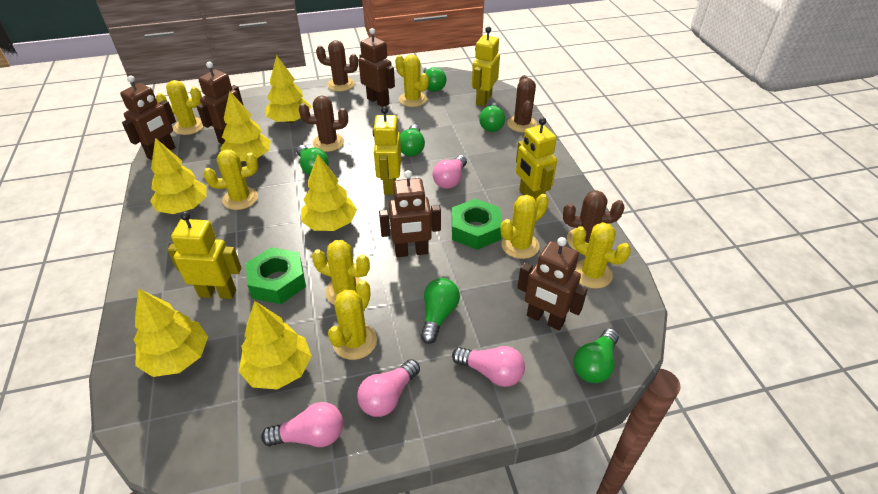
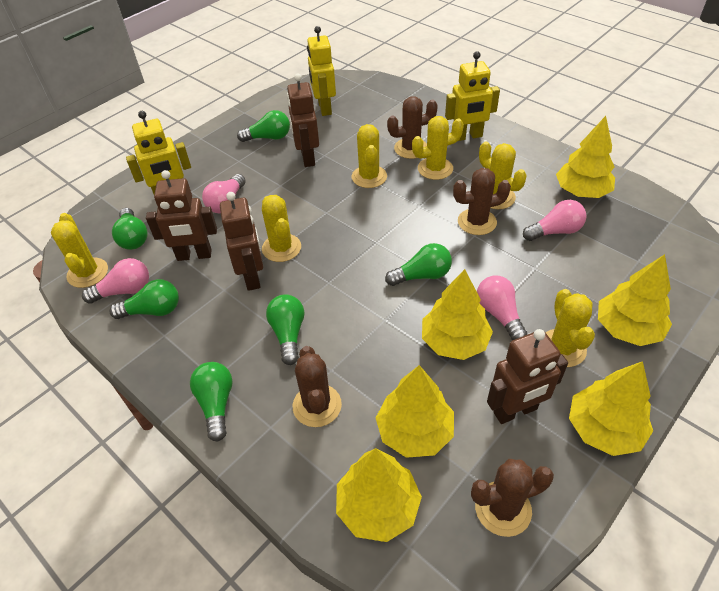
brown robot: 5 -> 4
green nut: 2 -> 0
yellow cactus: 7 -> 6
yellow robot: 4 -> 3

